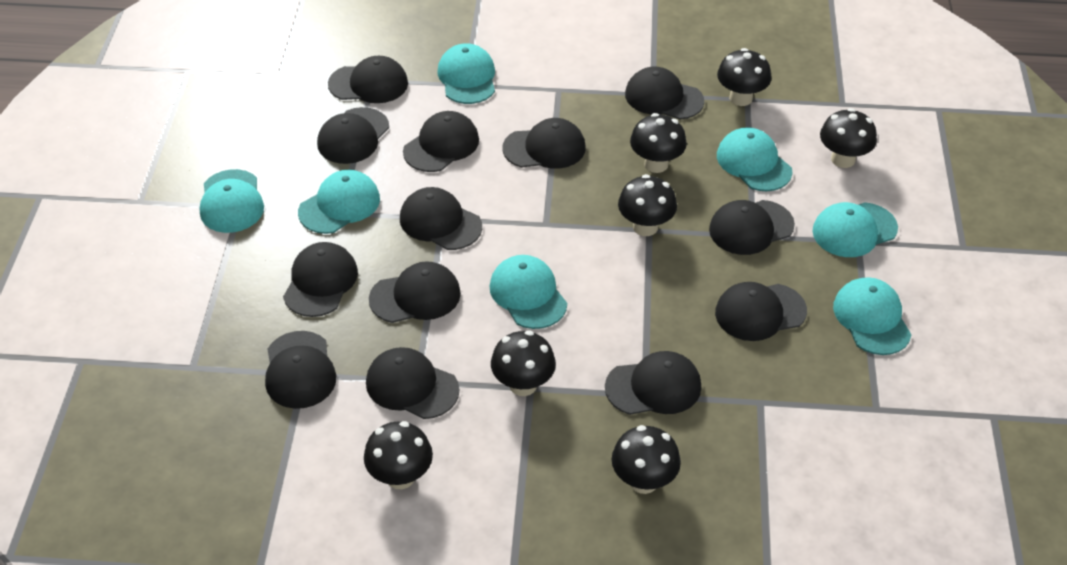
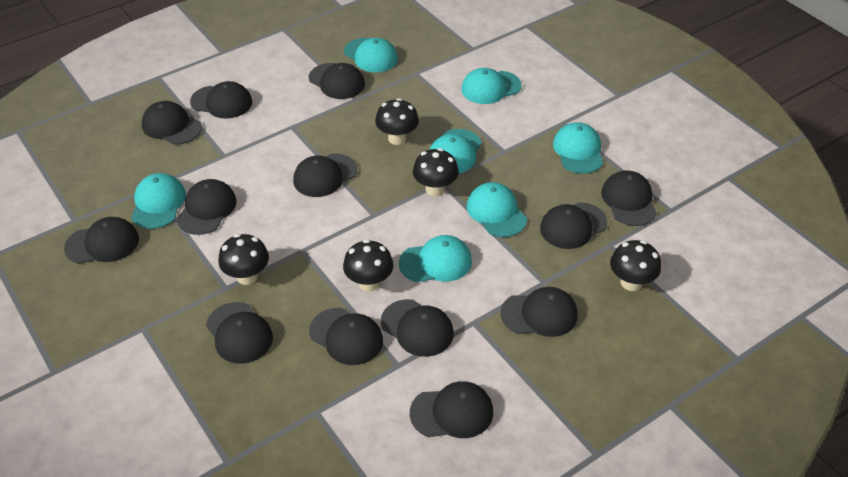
black mushroom: 7 -> 5

